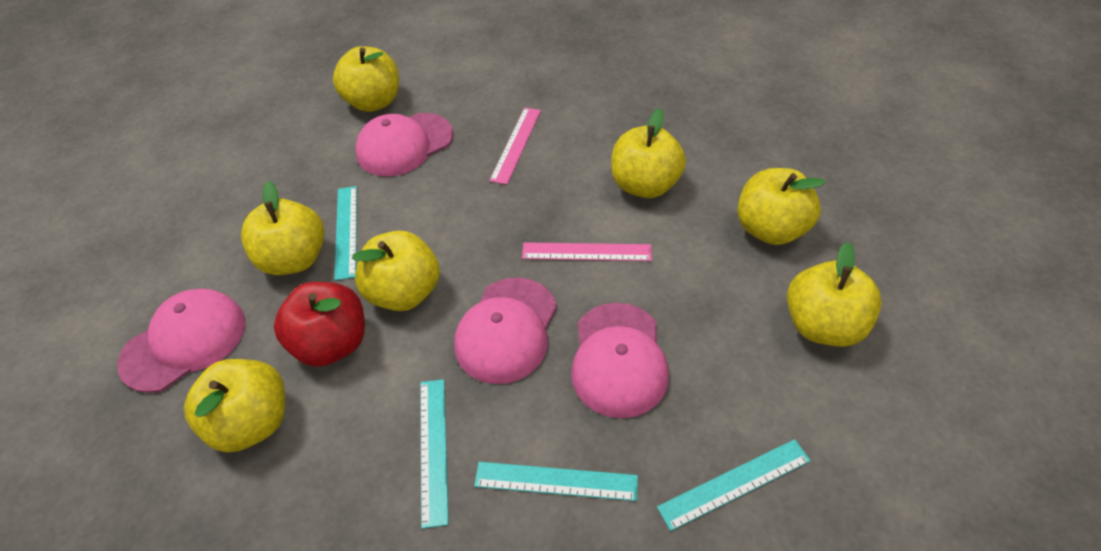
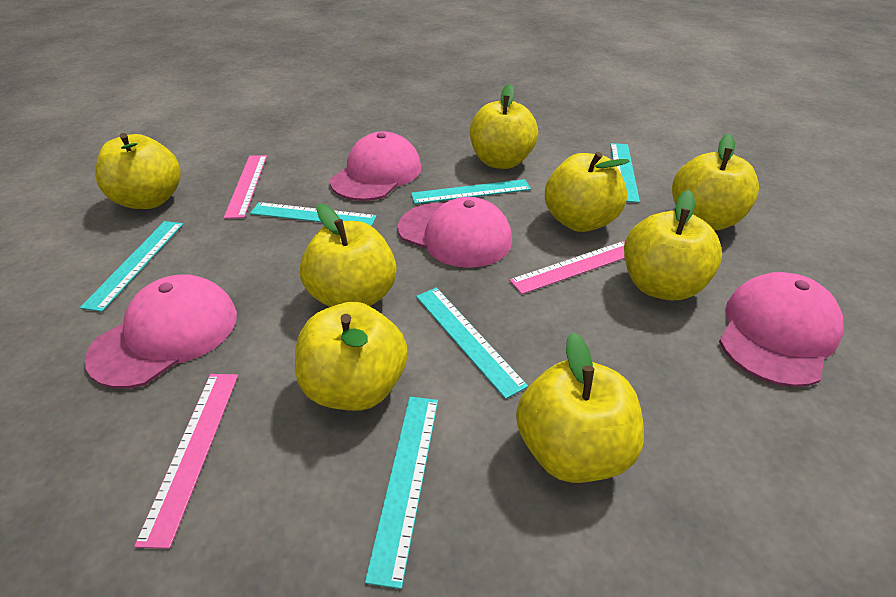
pink ruler: 2 -> 3
red apple: 1 -> 0
turquoise ruler: 4 -> 6
yellow apple: 7 -> 8

